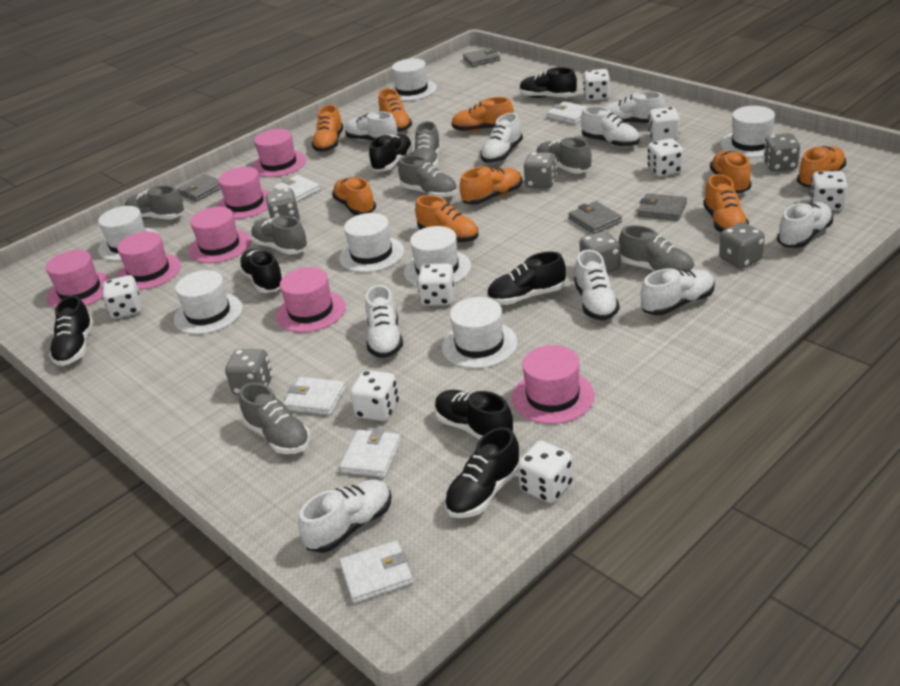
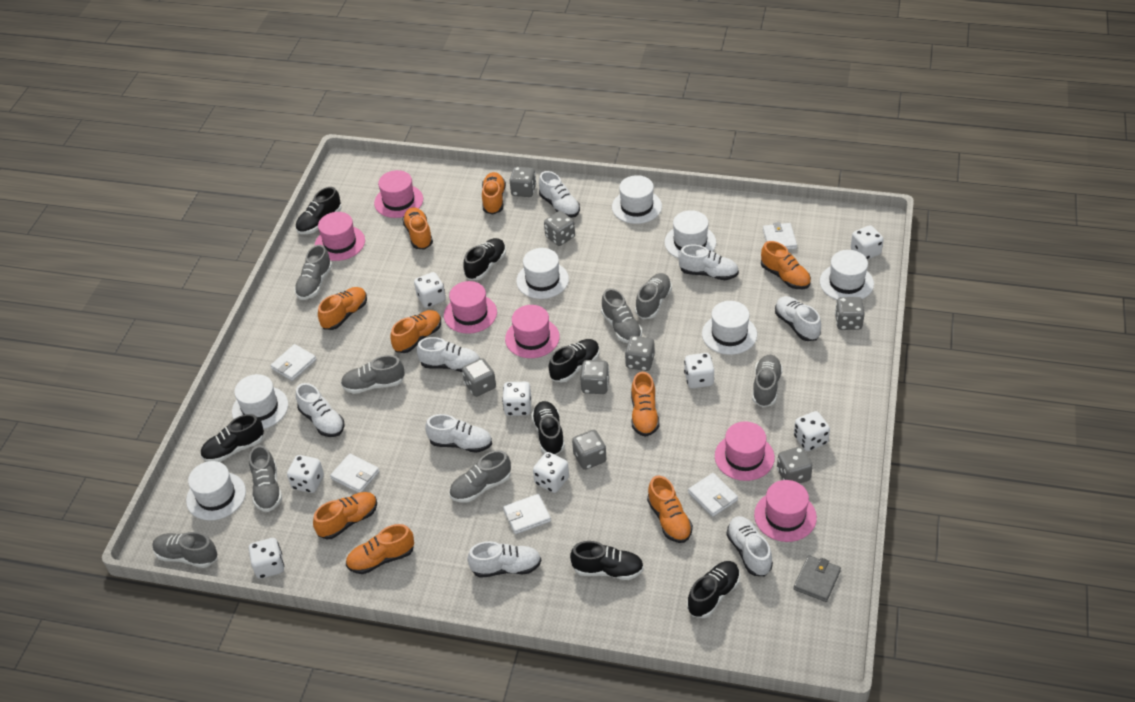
grey dice: 6 -> 8
grey shoe: 7 -> 8
grey wallet: 4 -> 1
pink hat: 7 -> 6
white shoe: 9 -> 8

